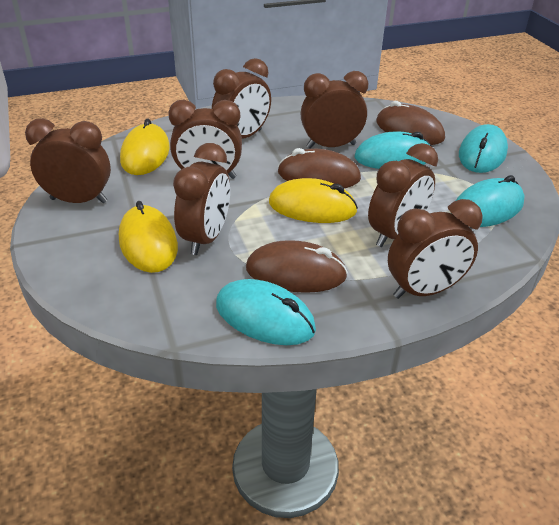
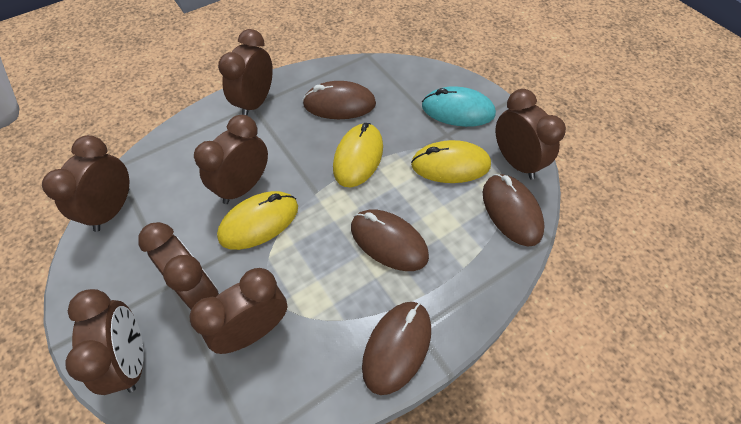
brown mouse: 3 -> 4
turquoise mouse: 4 -> 1

